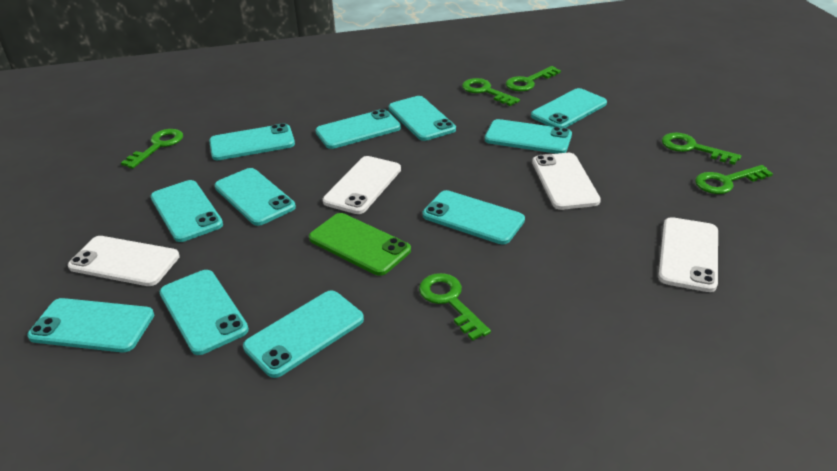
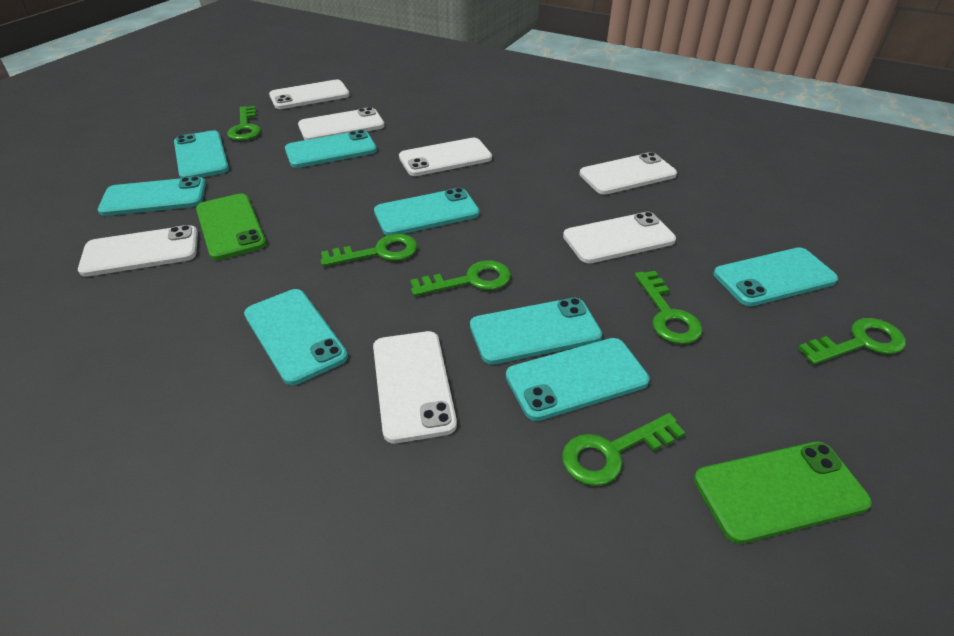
green phone: 1 -> 2
turquoise phone: 11 -> 8
white phone: 4 -> 7

